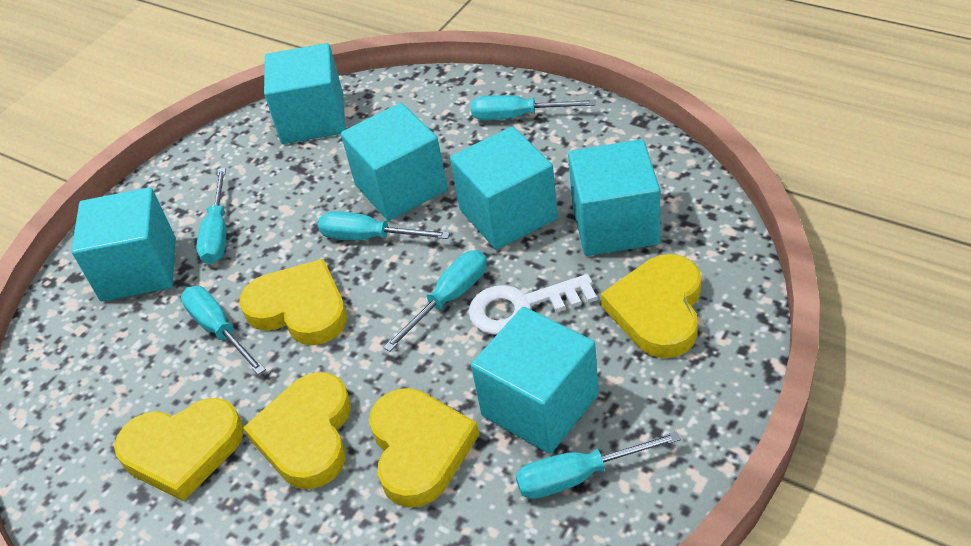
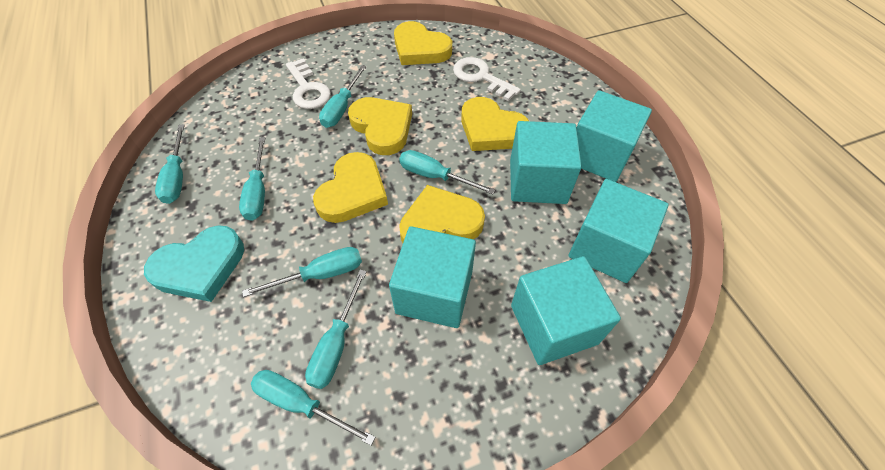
turquoise cube: 6 -> 5
turquoise heart: 0 -> 1
turquoise screwdriver: 6 -> 7
white key: 1 -> 2

